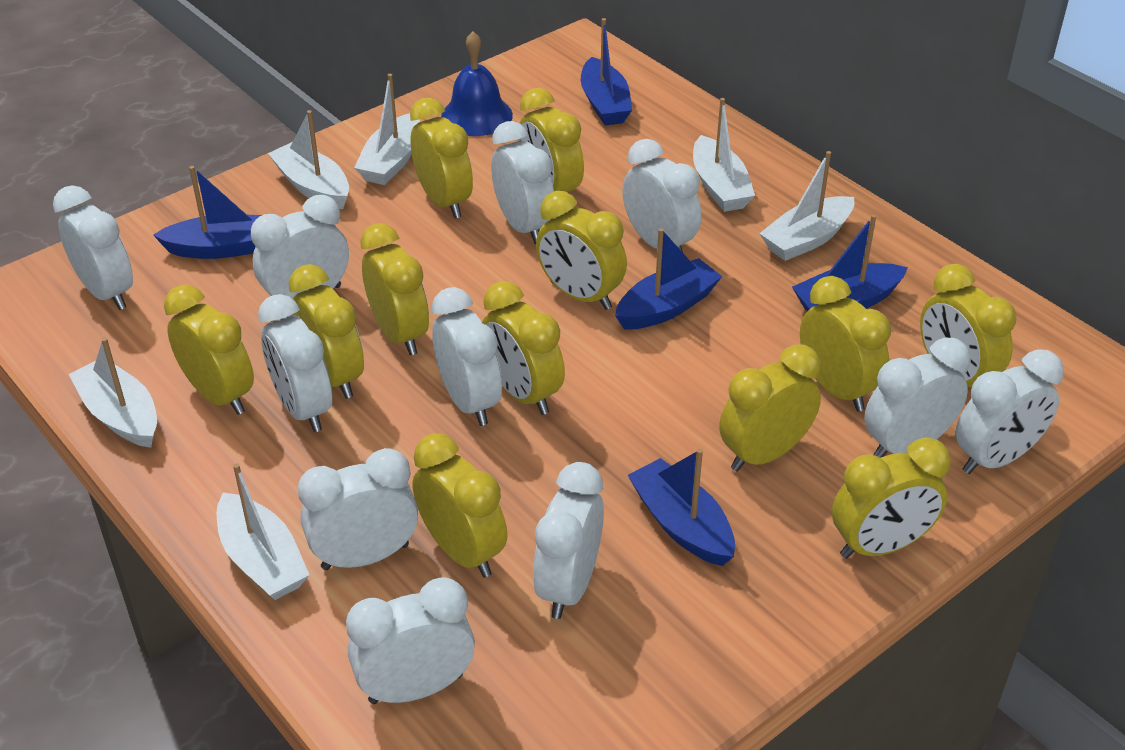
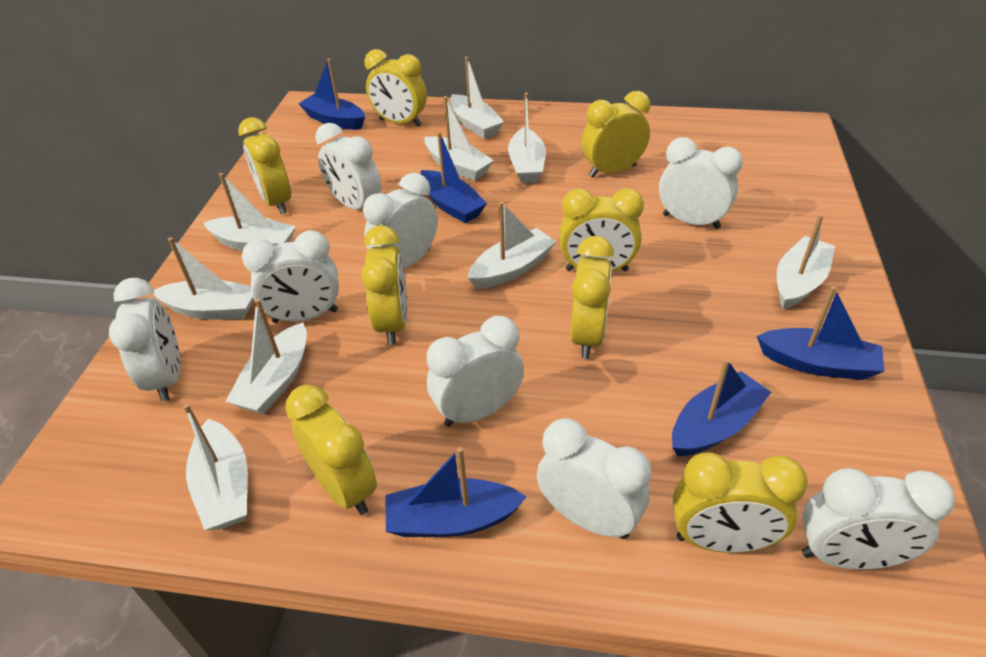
blue bell: 1 -> 0
white boat: 6 -> 9
white clock: 11 -> 8
yellow clock: 12 -> 8

